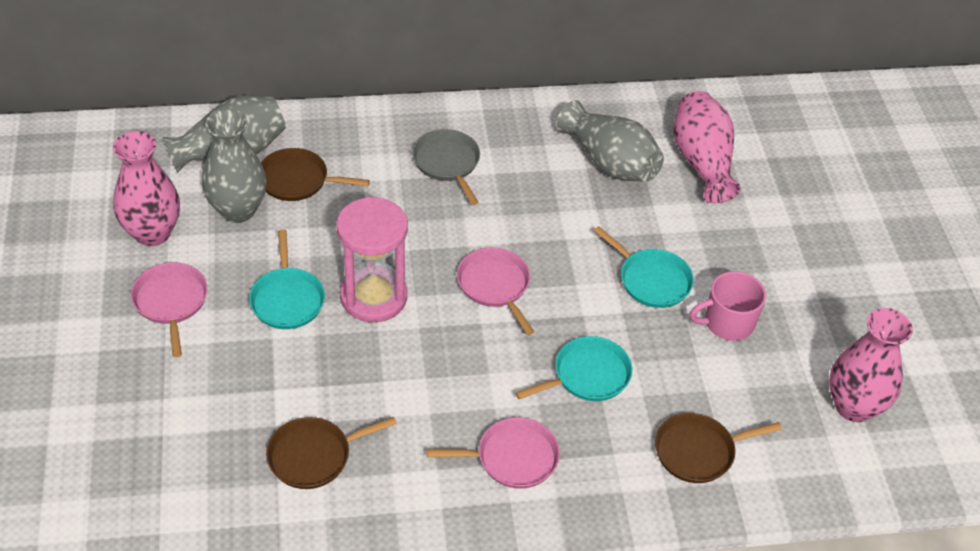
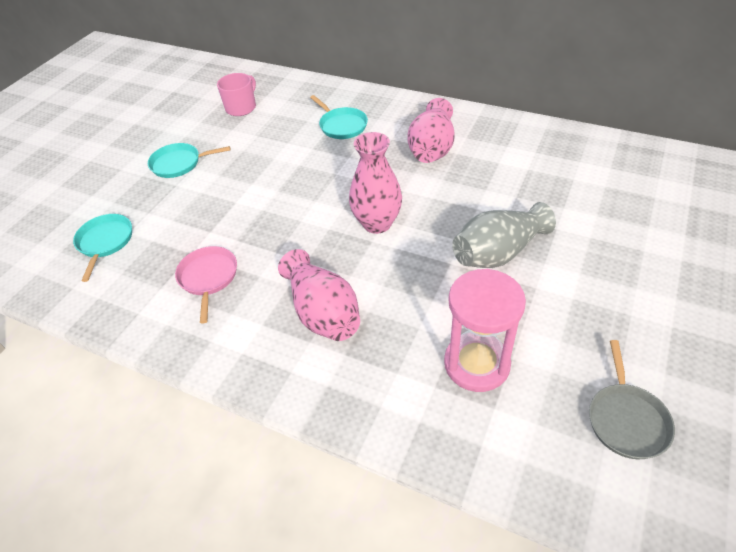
brown pan: 3 -> 0
grey vase: 3 -> 1
pink pan: 3 -> 1

